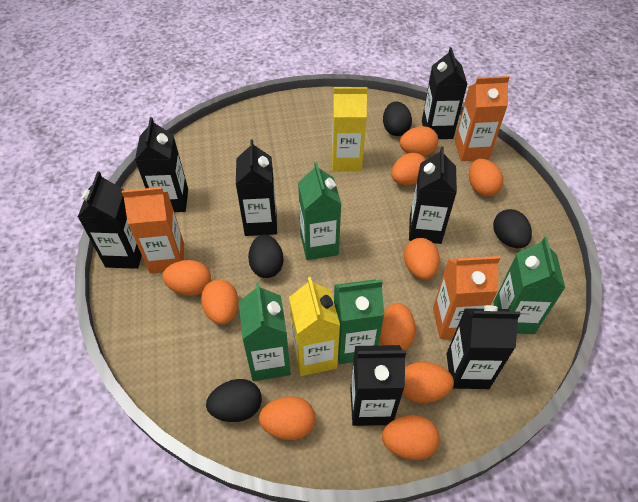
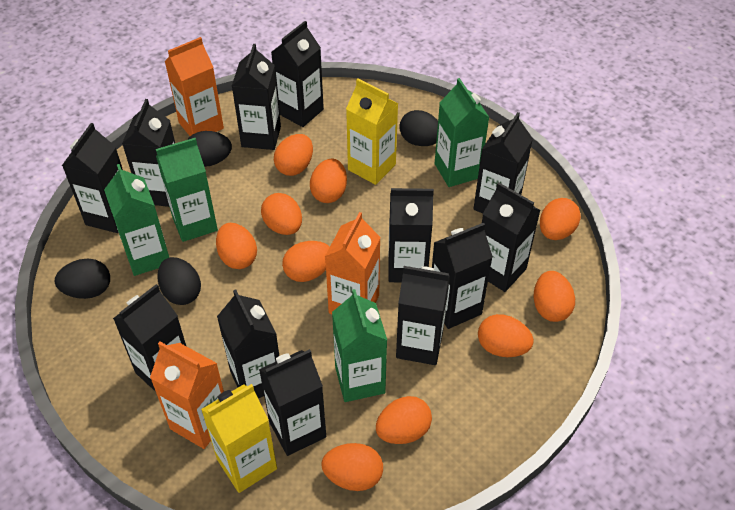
black carton: 7 -> 12

